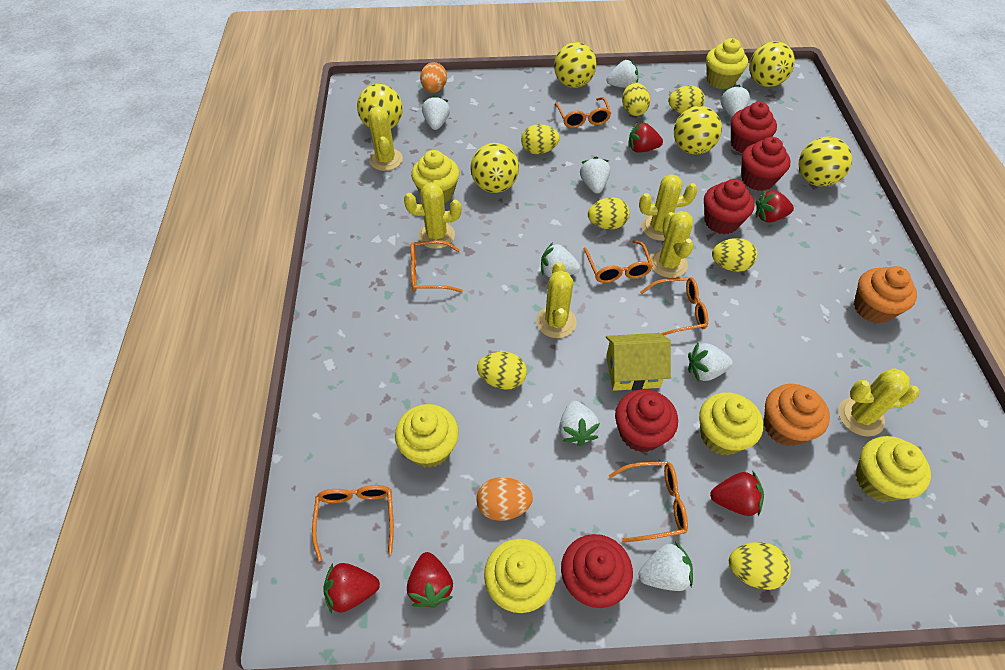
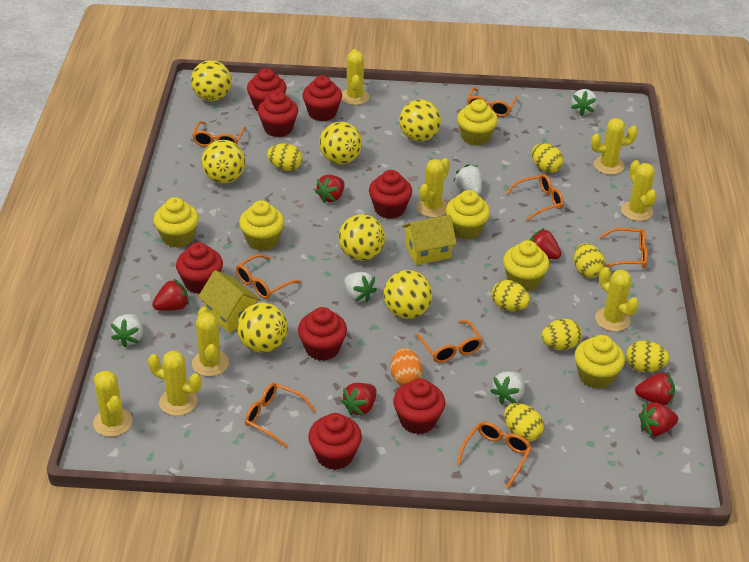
orange cupcake: 2 -> 0
orange egg: 2 -> 1
orange glasses: 6 -> 8
red cupcake: 5 -> 8
red strawberry: 5 -> 6
white strawberry: 8 -> 5
yellow ball: 6 -> 7
yellow cactus: 6 -> 8
yellow house: 1 -> 2

